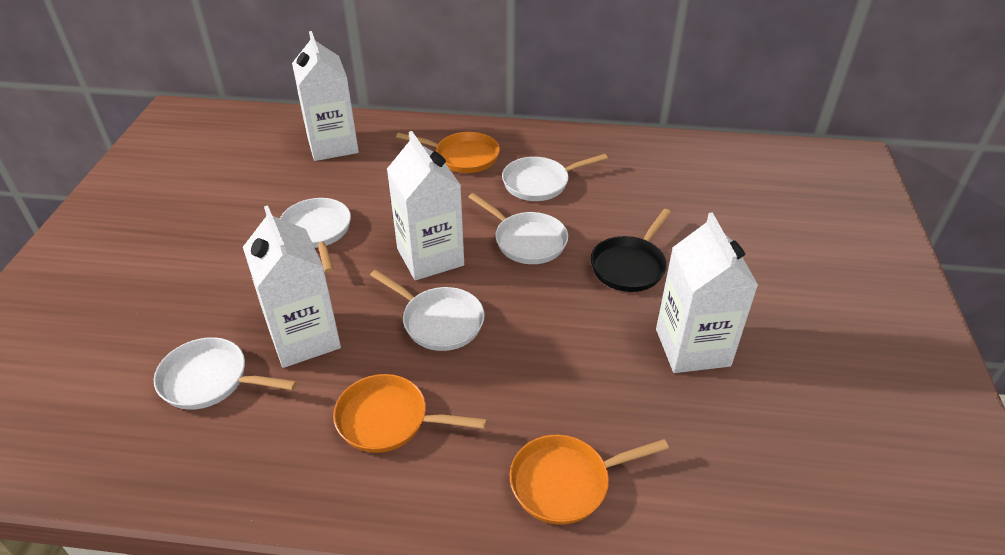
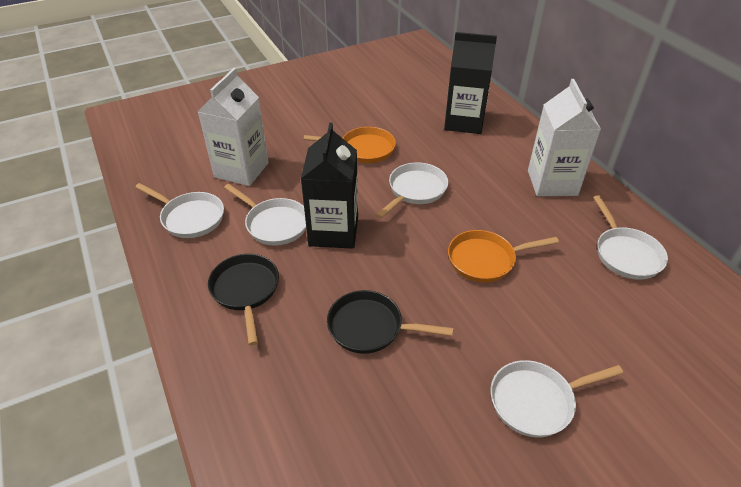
black carton: 0 -> 2
black pan: 1 -> 2
orange pan: 3 -> 2
white carton: 4 -> 2

